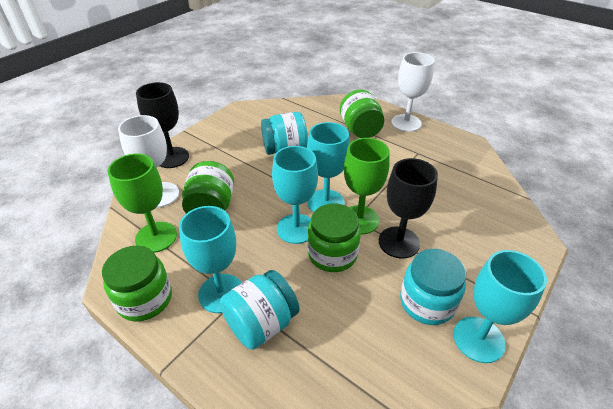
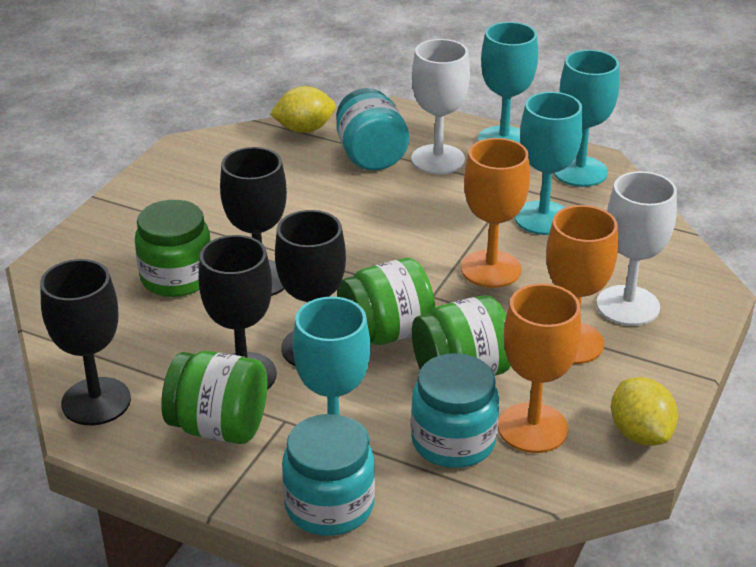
black goblet: 2 -> 4
green goblet: 2 -> 0
orange goblet: 0 -> 3
yellow lemon: 0 -> 2

